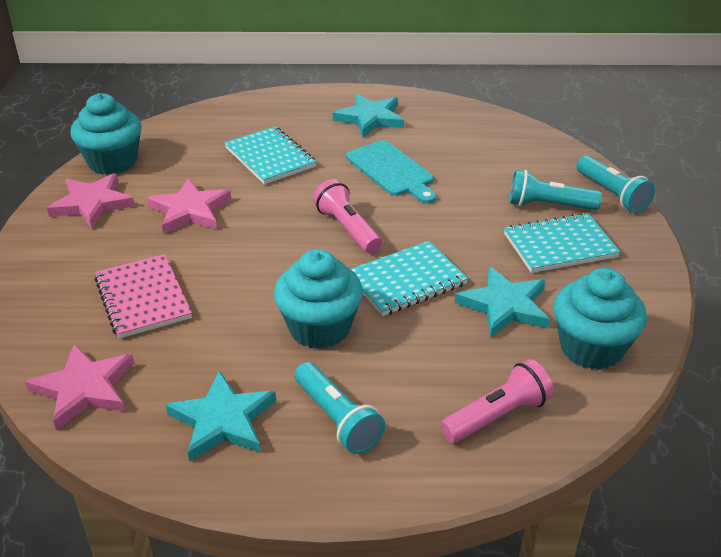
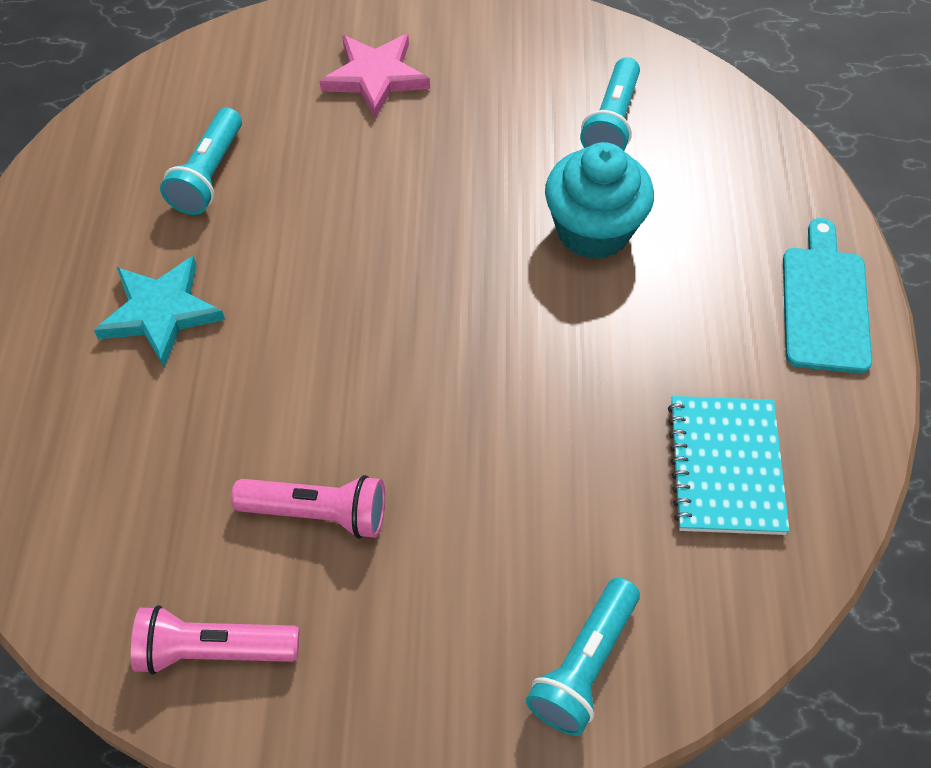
pink notebook: 1 -> 0
pink star: 3 -> 1
turquoise cupcake: 3 -> 1
turquoise notebook: 3 -> 1
turquoise star: 3 -> 1

